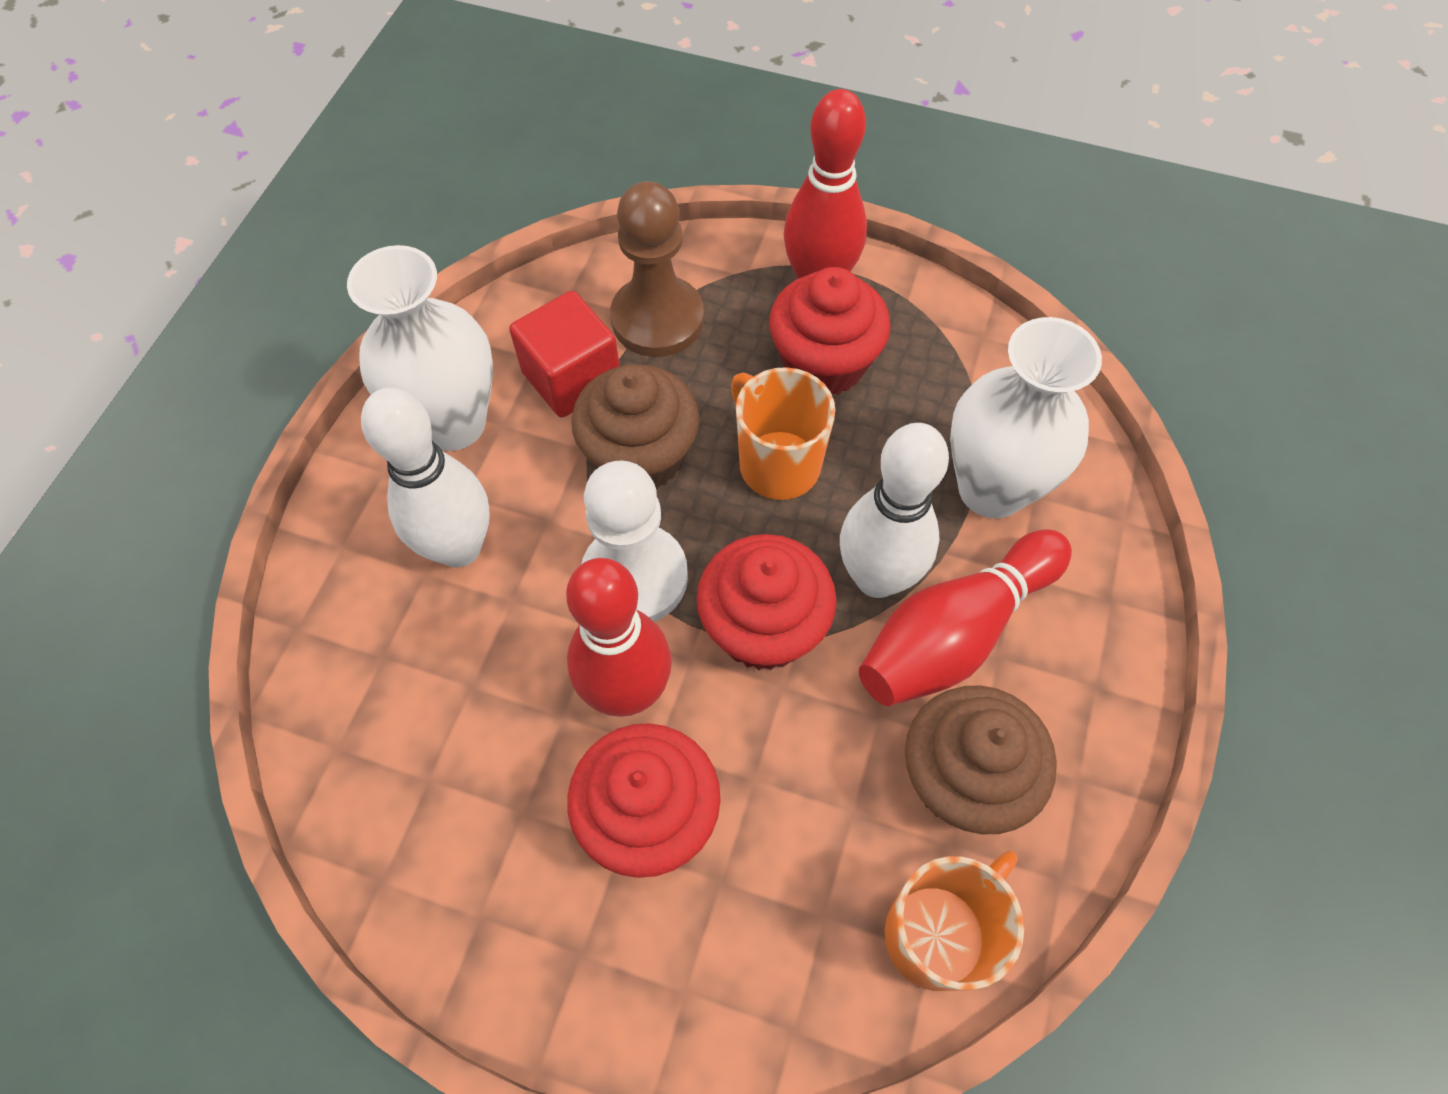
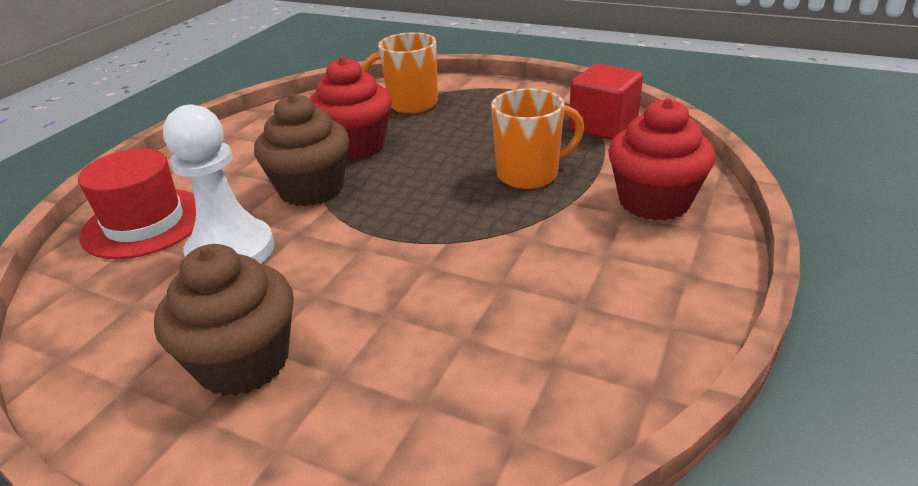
brown pawn: 1 -> 0
red bowling pin: 3 -> 0
red cupcake: 3 -> 2
red hat: 0 -> 1
white bowling pin: 2 -> 0
white vase: 2 -> 0

